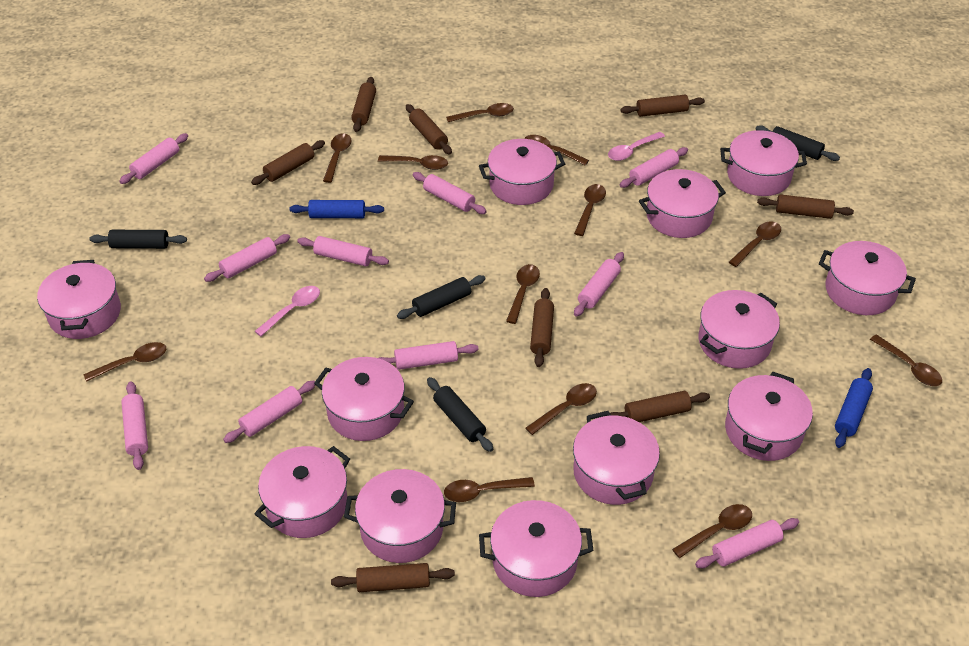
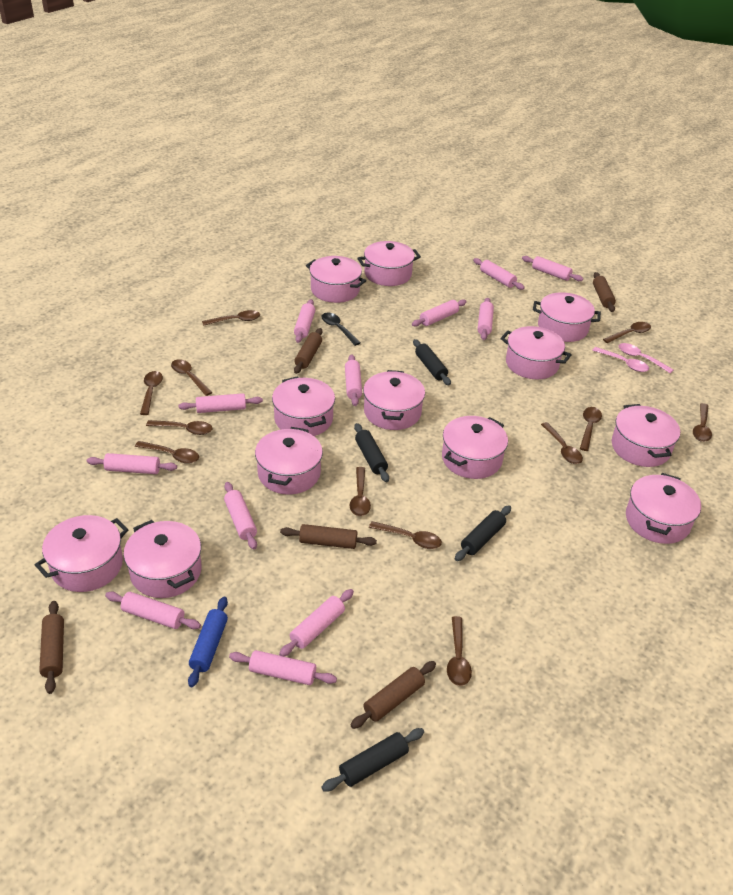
black spoon: 0 -> 1
blue rolling pin: 2 -> 1
brown rolling pin: 8 -> 5
pink rolling pin: 10 -> 12

